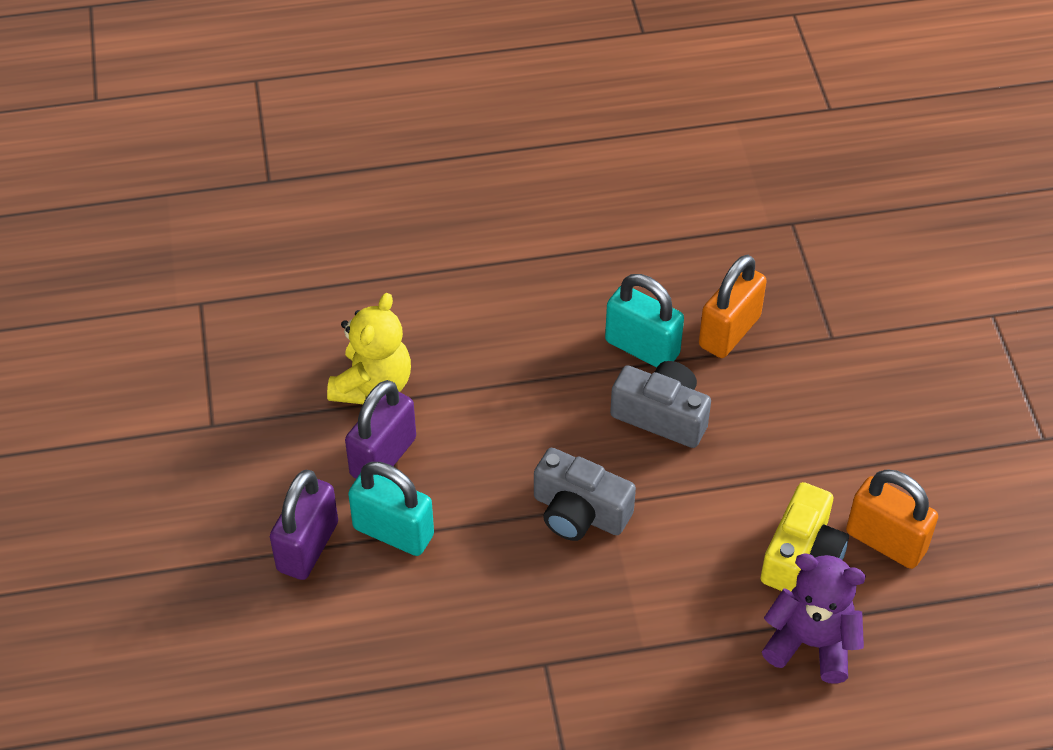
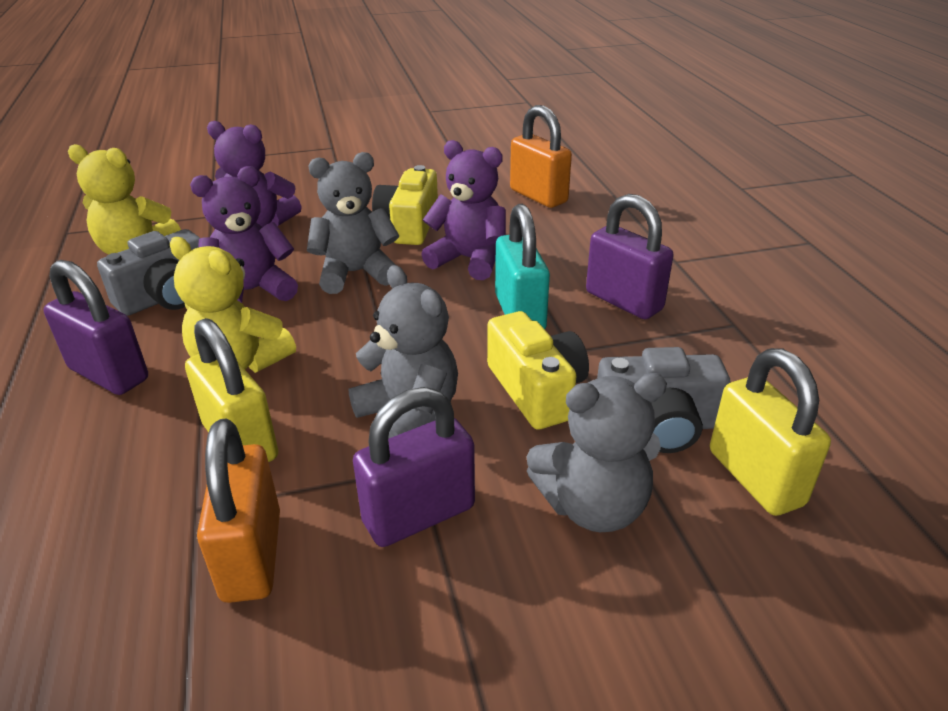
grey teddy bear: 0 -> 3
purple padlock: 2 -> 3
purple teddy bear: 1 -> 3
turquoise padlock: 2 -> 1
yellow camera: 1 -> 2
yellow padlock: 0 -> 2
yellow teddy bear: 1 -> 2

